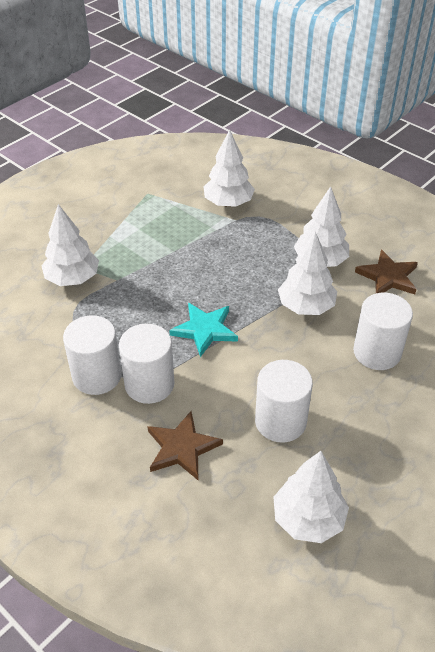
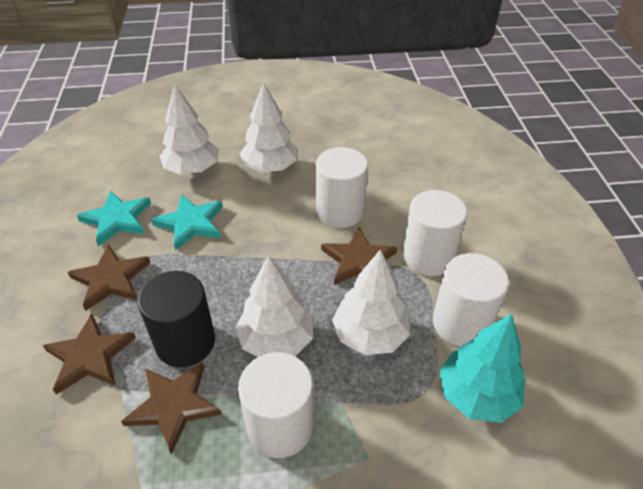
black cylinder: 0 -> 1
brown star: 2 -> 4
turquoise star: 1 -> 2
turquoise tree: 0 -> 1
white tree: 5 -> 4

